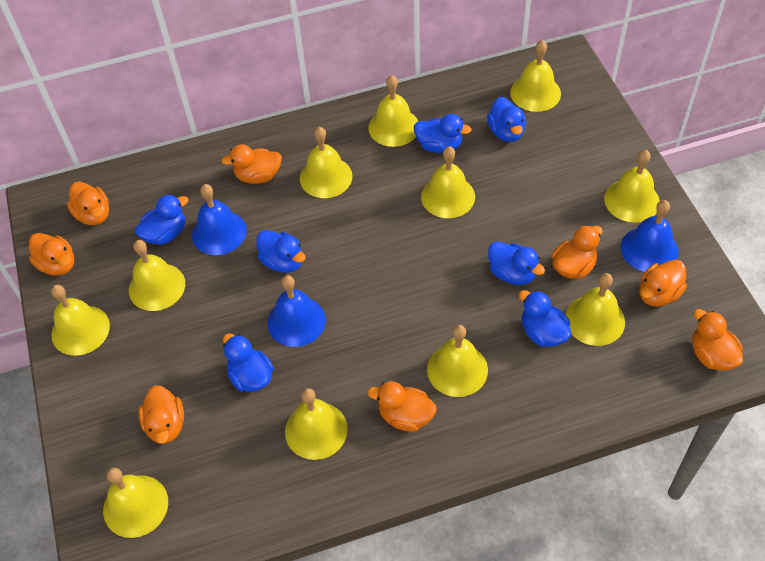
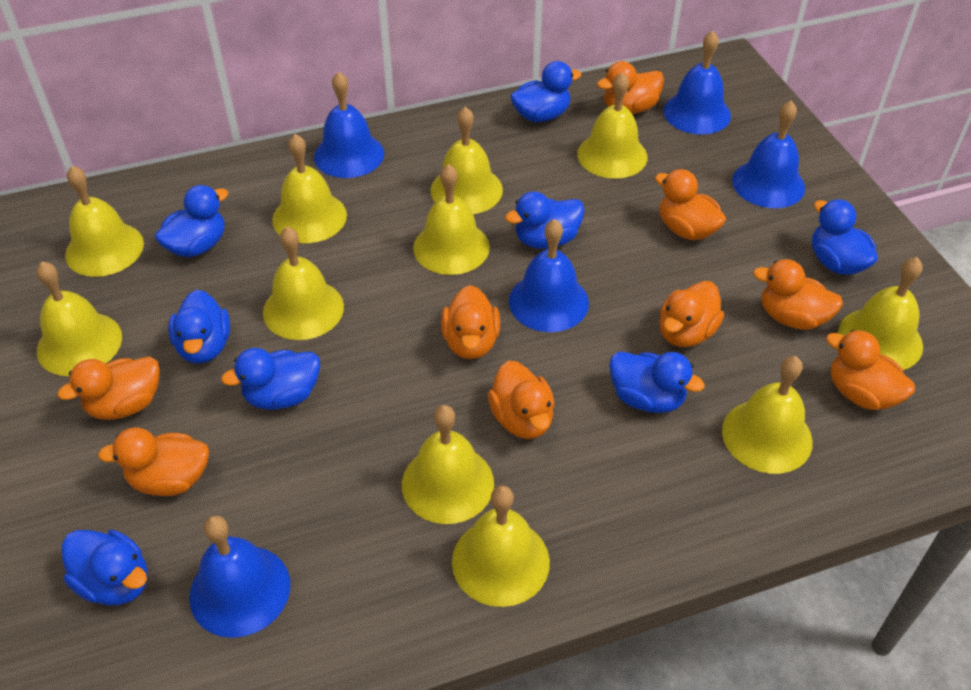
blue bell: 3 -> 5
blue duck: 7 -> 8
orange duck: 8 -> 9

